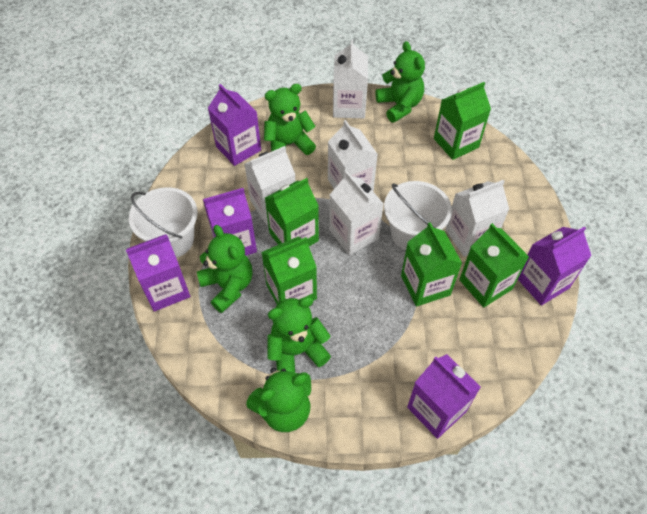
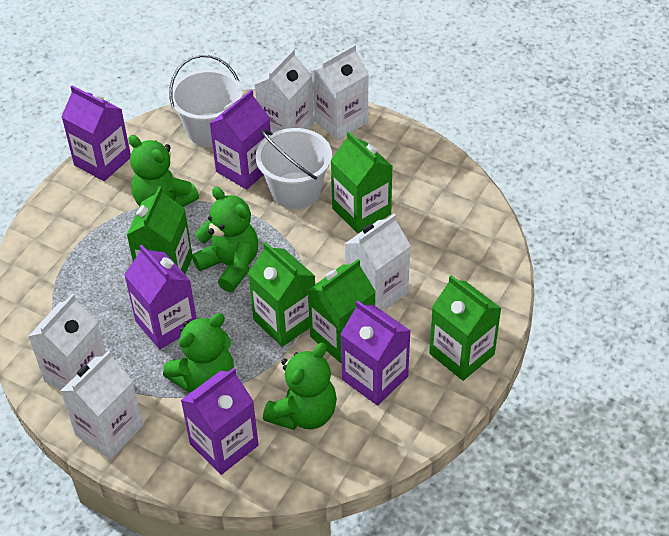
green teddy bear: 5 -> 4

